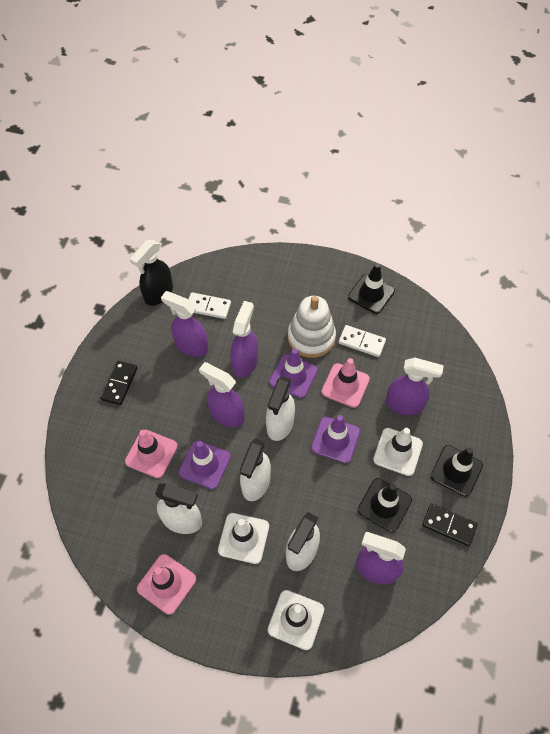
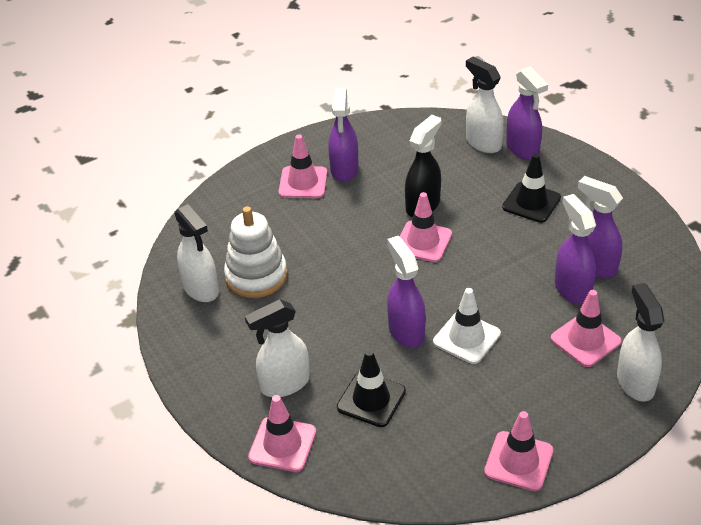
black domino: 2 -> 0
black traffic cone: 3 -> 2
pink traffic cone: 3 -> 5
purple traffic cone: 3 -> 0
white domino: 2 -> 0
white traffic cone: 3 -> 1

